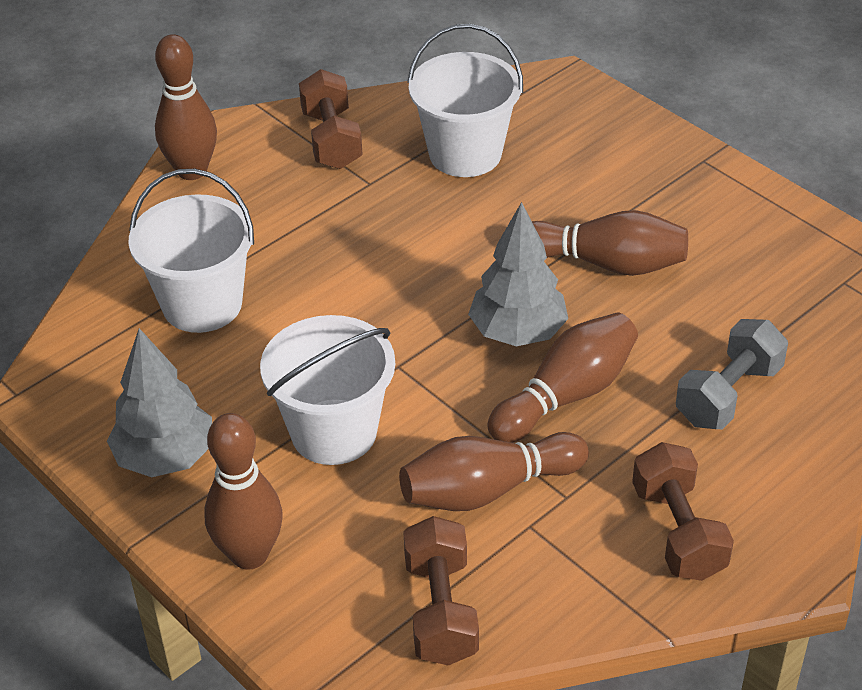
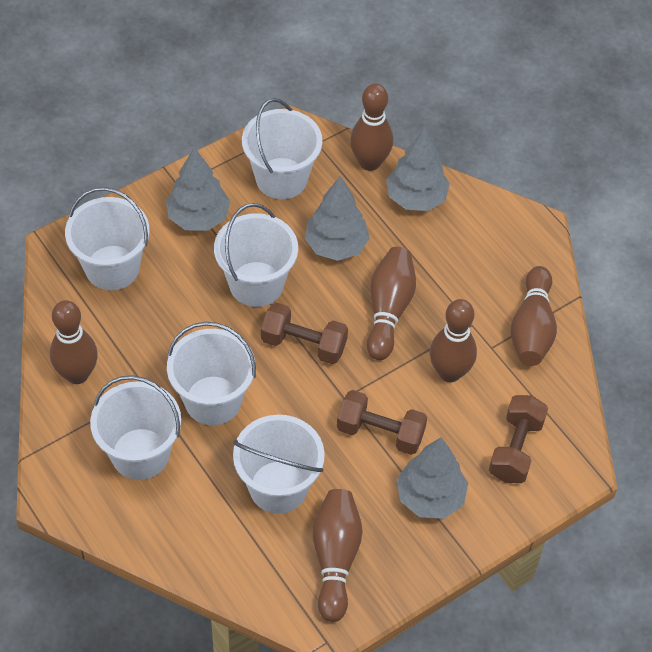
brown bowling pin: 5 -> 6
grey dumbbell: 1 -> 0
grey tree: 2 -> 4
white bucket: 3 -> 6

